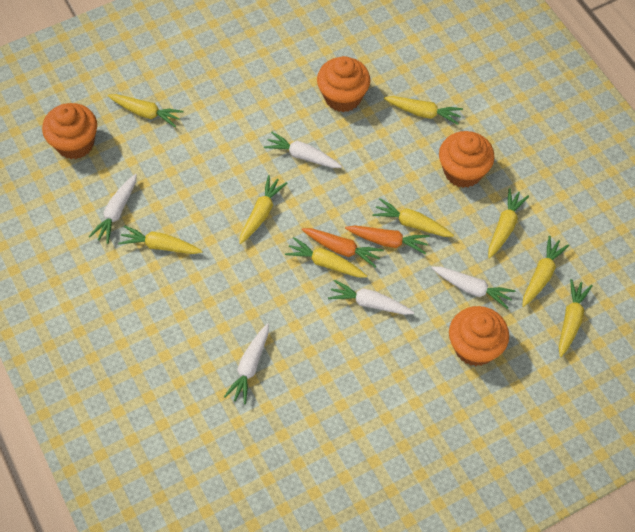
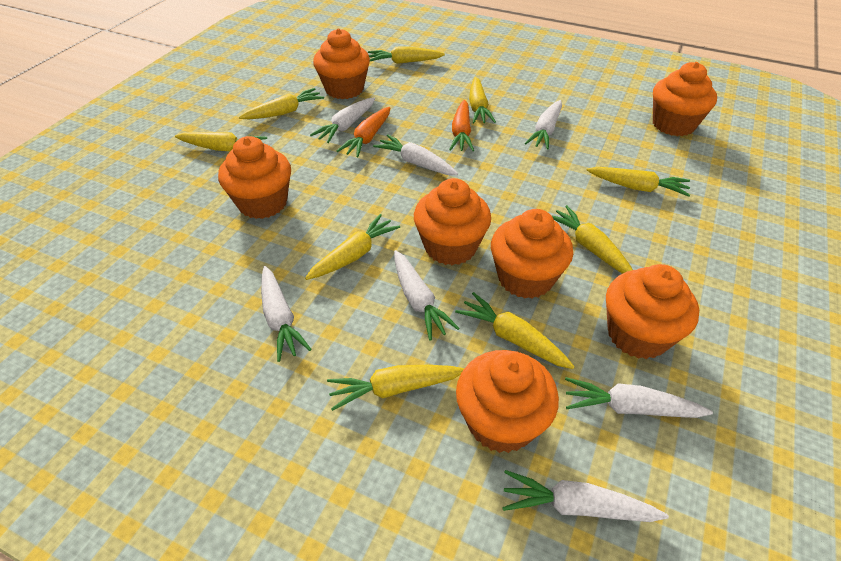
orange cupcake: 4 -> 7
white carrot: 5 -> 7

